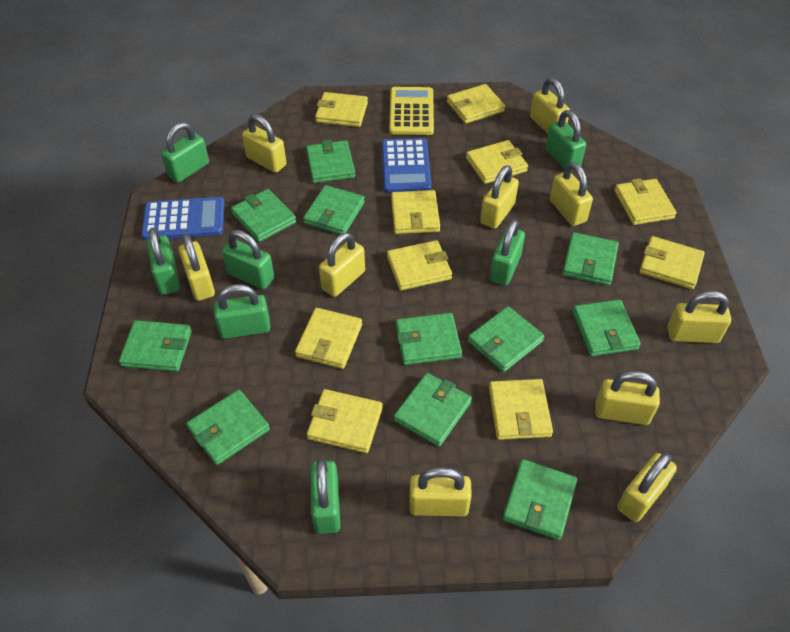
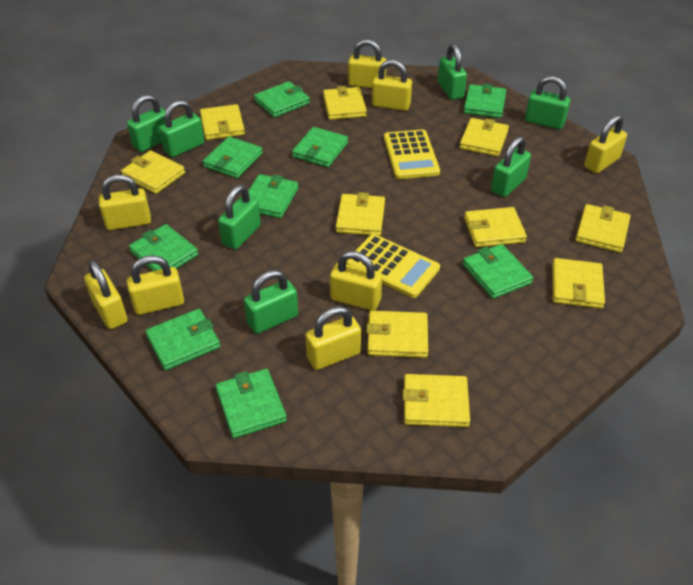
blue calculator: 2 -> 0
green wallet: 11 -> 9
yellow calculator: 1 -> 2
yellow padlock: 10 -> 8

